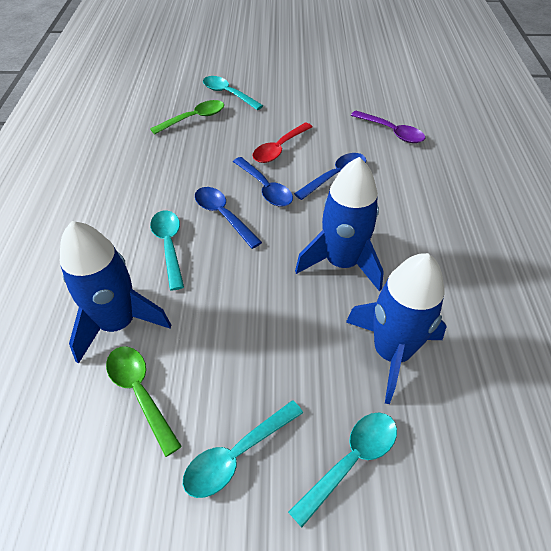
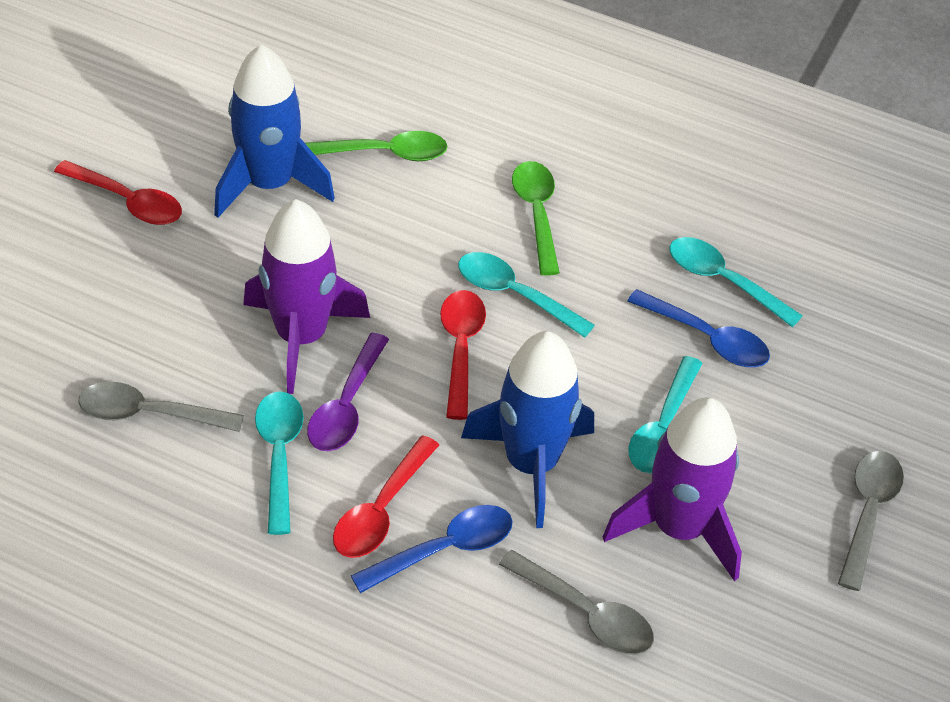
blue rocket: 3 -> 2
blue spoon: 3 -> 2
grey spoon: 0 -> 3
purple rocket: 0 -> 2
red spoon: 1 -> 3

